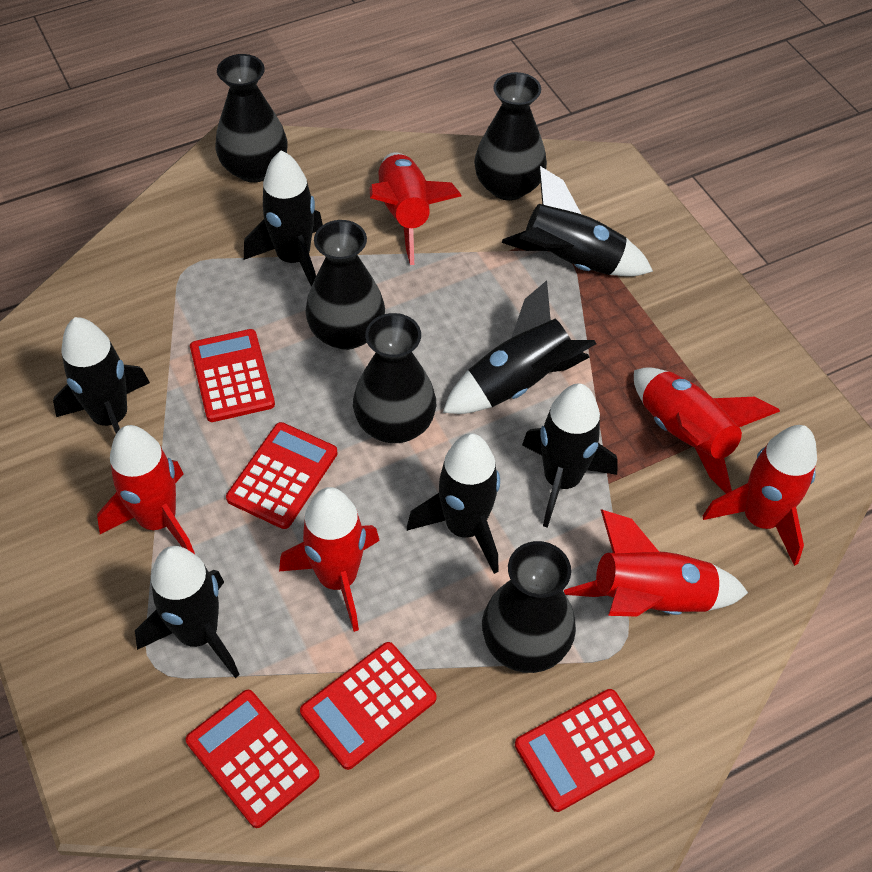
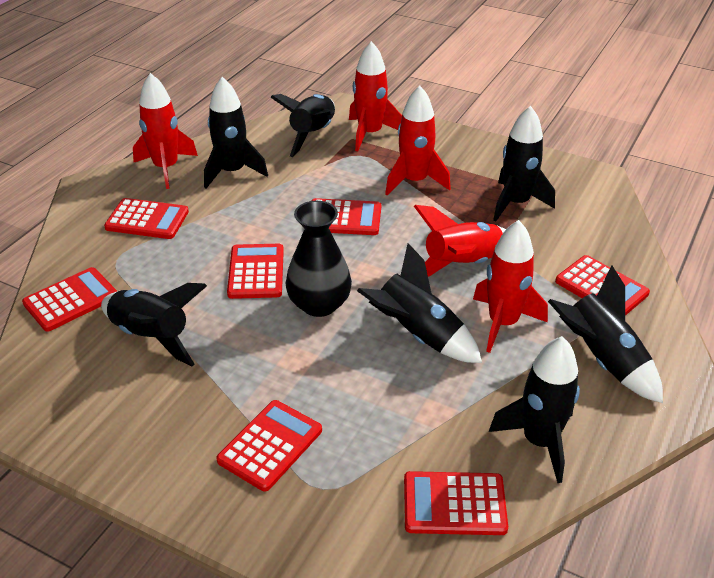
black vase: 5 -> 1
red calculator: 5 -> 7
red rocket: 6 -> 5

